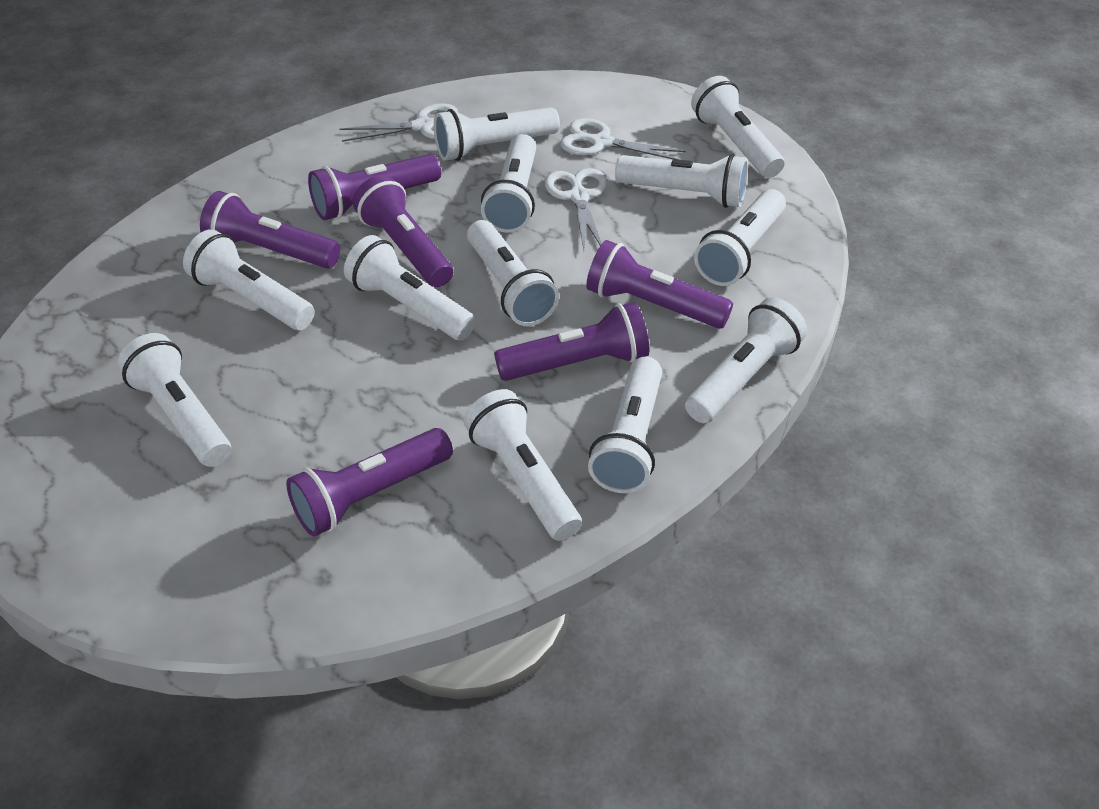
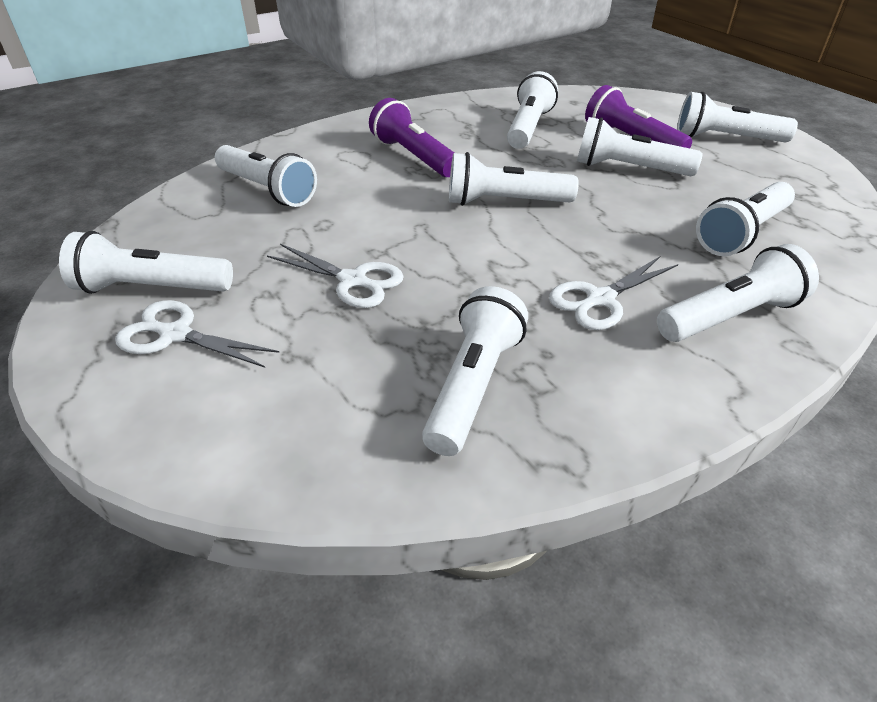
purple flashlight: 6 -> 2
white flashlight: 12 -> 9

